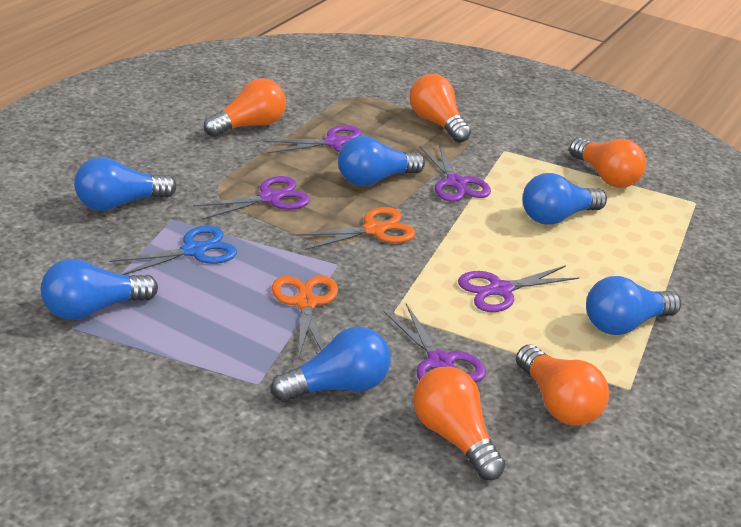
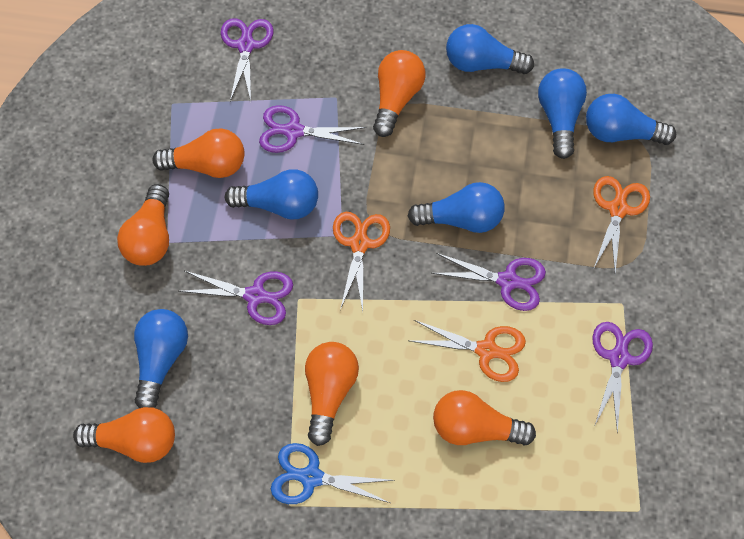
orange light bulb: 5 -> 6
orange scissors: 2 -> 3

